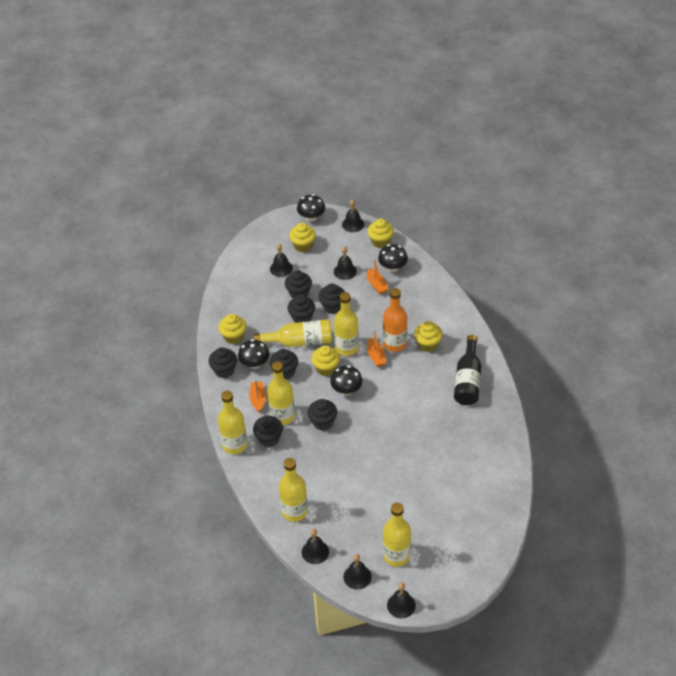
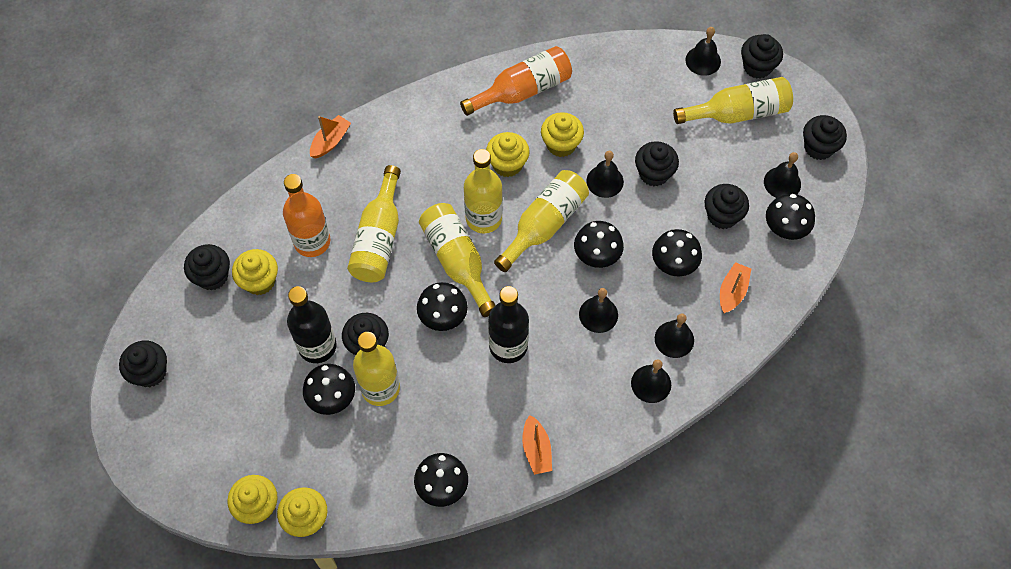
black bottle: 1 -> 2
black mushroom: 4 -> 6
orange bottle: 1 -> 2

